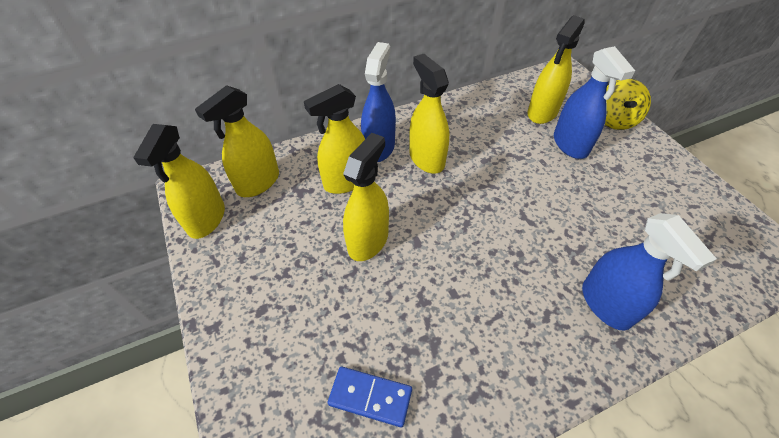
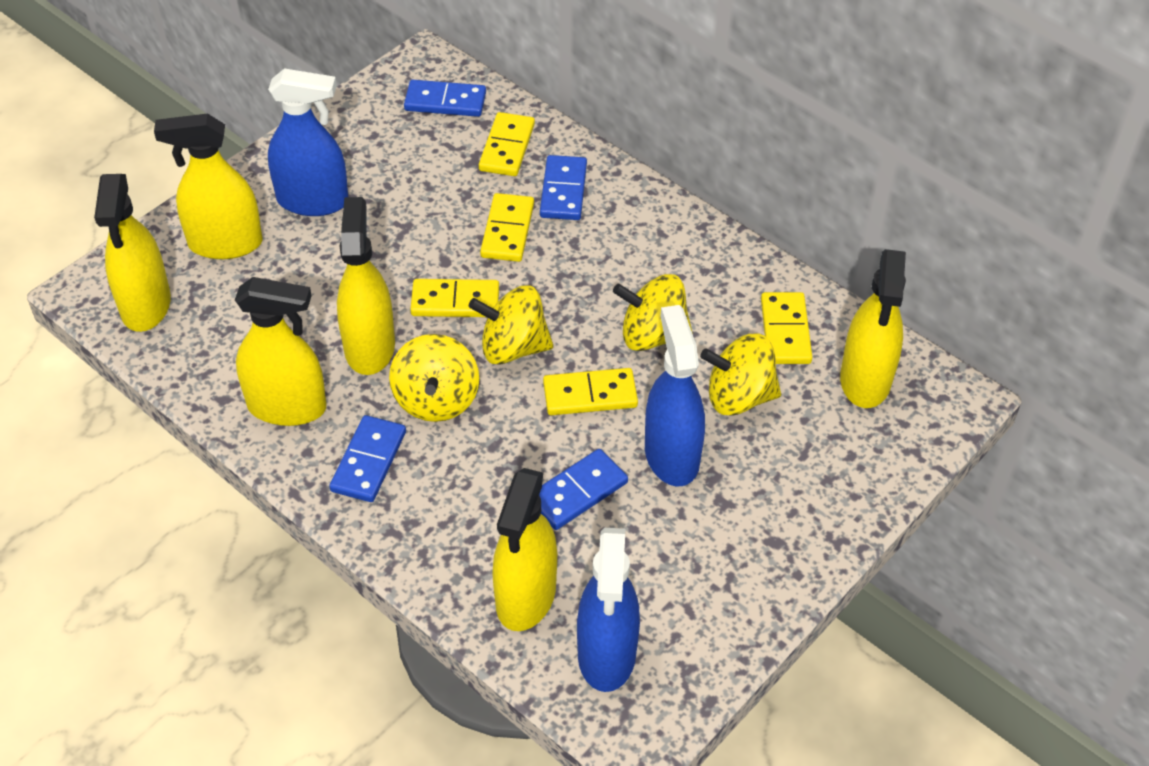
blue domino: 1 -> 4
yellow domino: 0 -> 5
yellow spinning top: 1 -> 4

